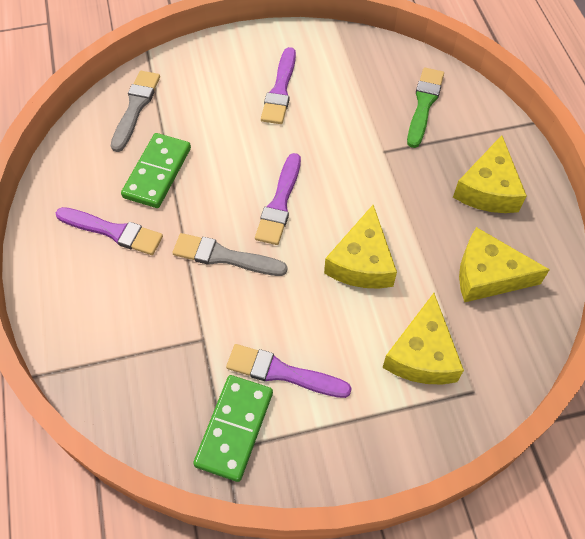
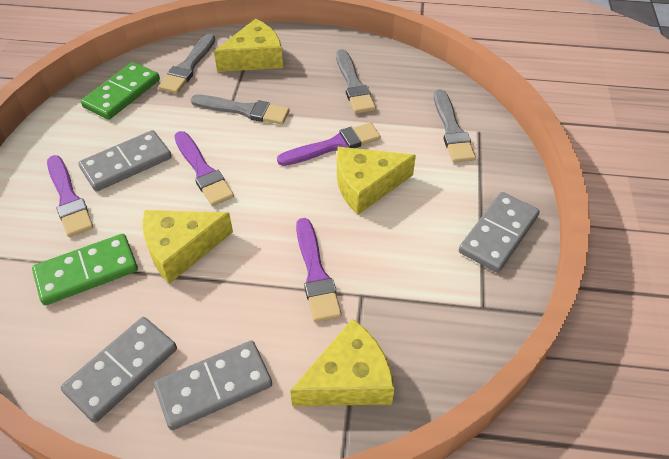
green brush: 1 -> 0
grey brush: 2 -> 4
grey domino: 0 -> 4

